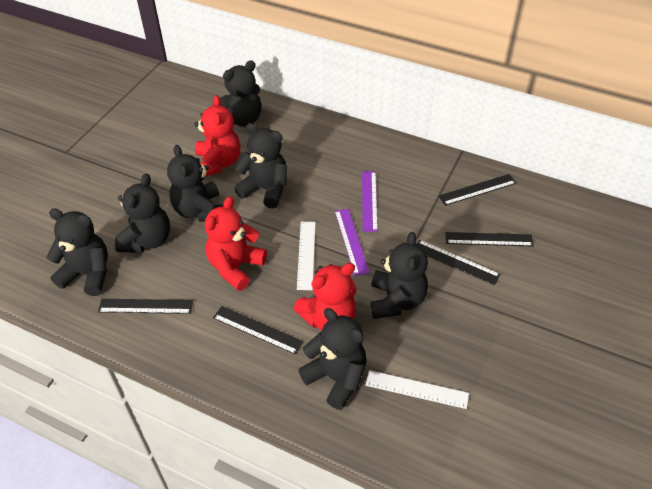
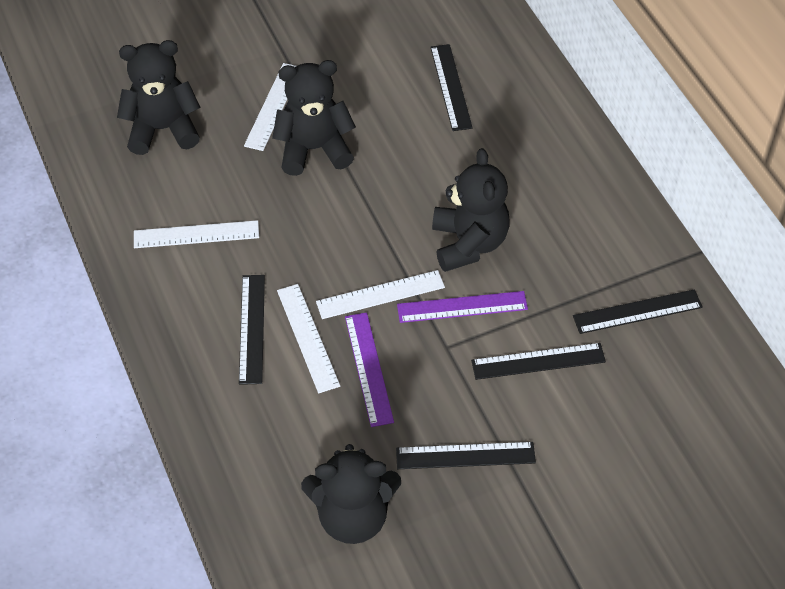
black teddy bear: 7 -> 4
red teddy bear: 3 -> 0
white ruler: 2 -> 4

